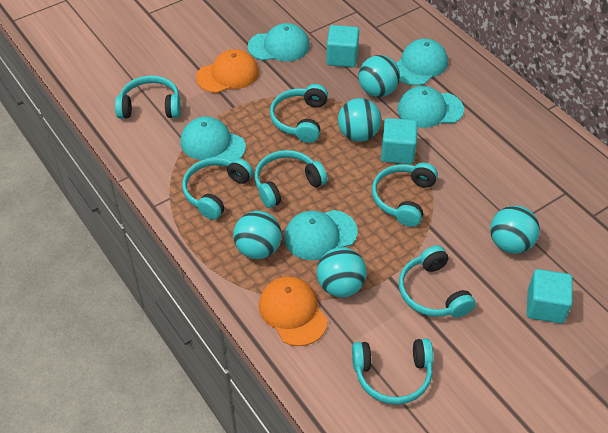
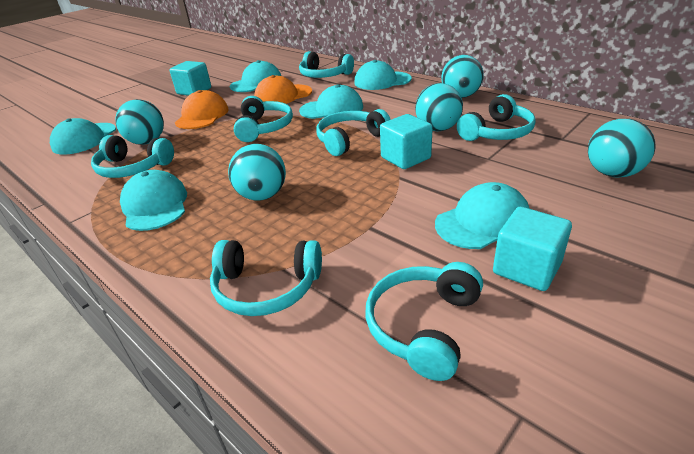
turquoise cap: 5 -> 6

